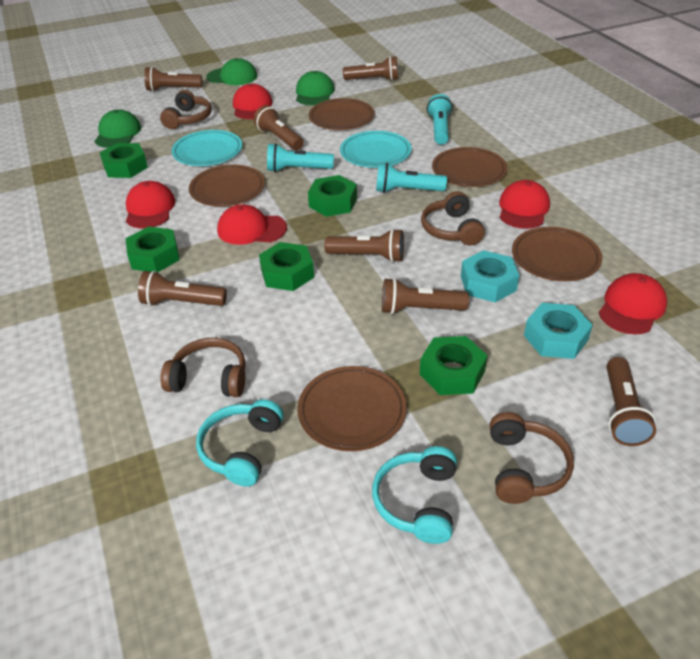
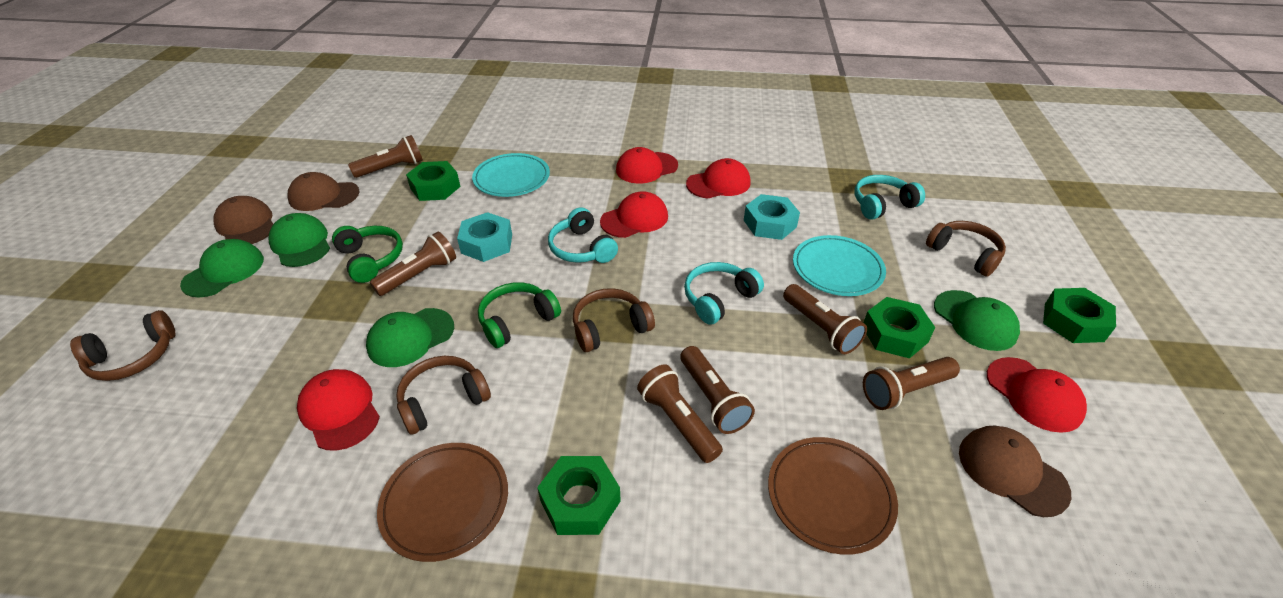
brown cap: 0 -> 3
brown flashlight: 7 -> 6
brown plate: 5 -> 2
green cap: 3 -> 4
green headphones: 0 -> 2
green nut: 5 -> 4
turquoise flashlight: 3 -> 0
turquoise headphones: 2 -> 3

